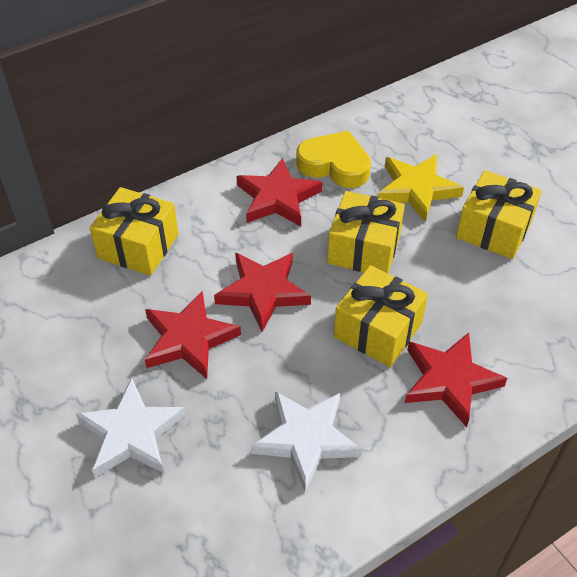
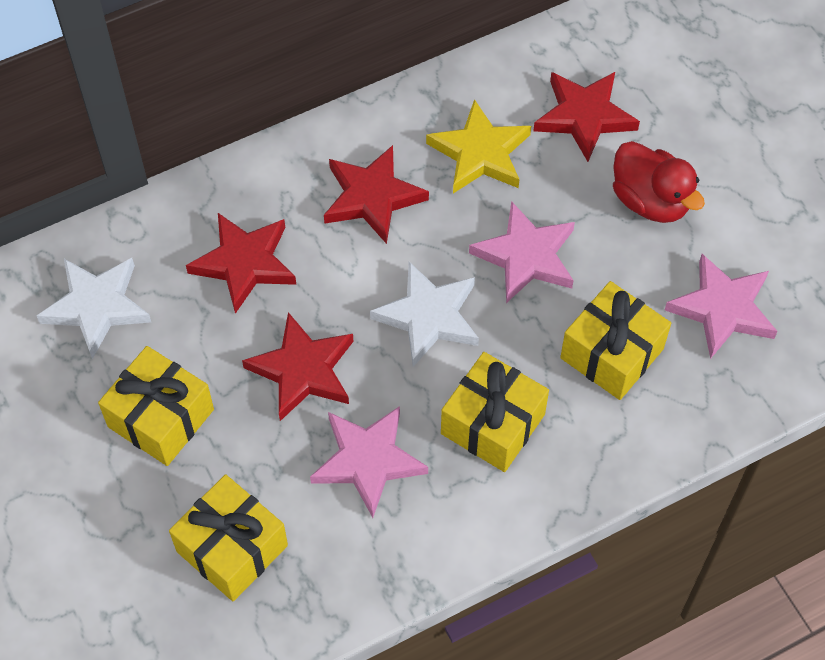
pink star: 0 -> 3
red duck: 0 -> 1
yellow heart: 1 -> 0

